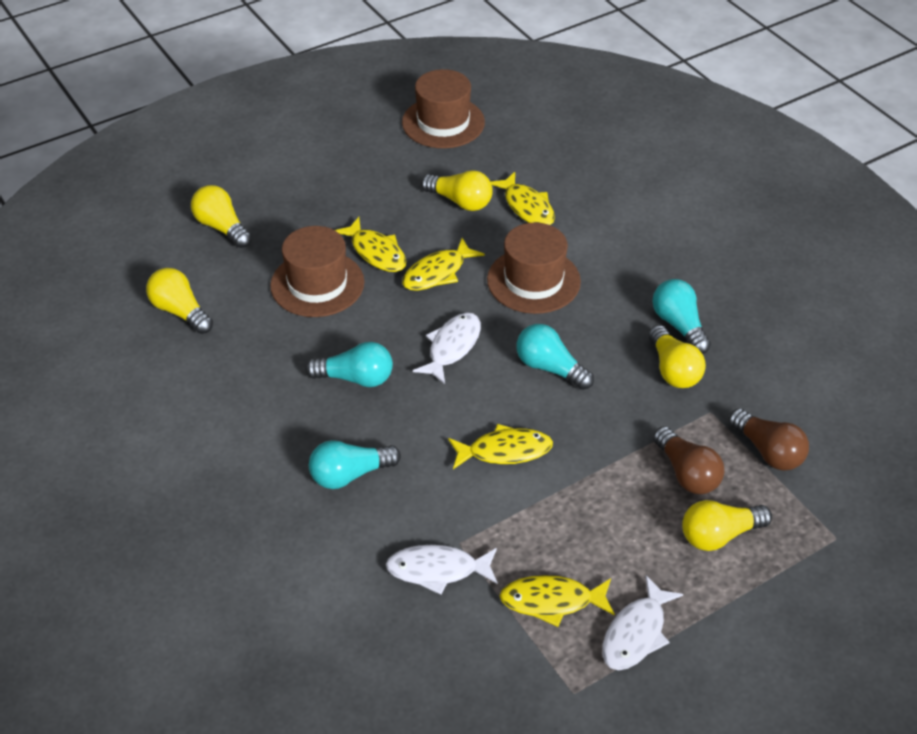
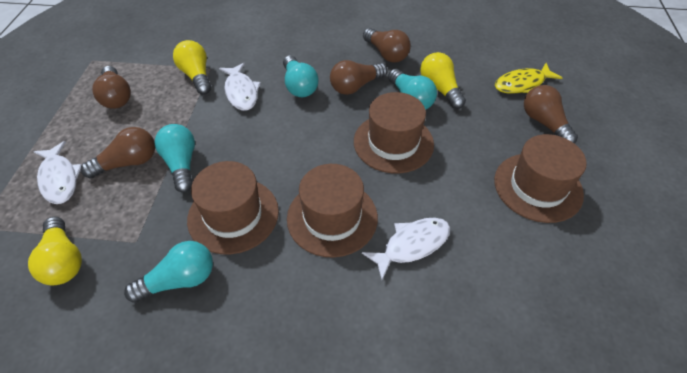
brown hat: 3 -> 4
brown light bulb: 2 -> 5
yellow fish: 5 -> 1
yellow light bulb: 5 -> 3

